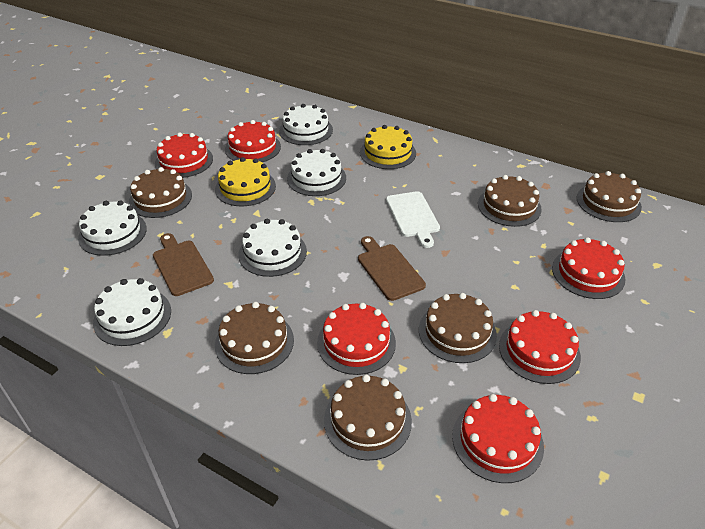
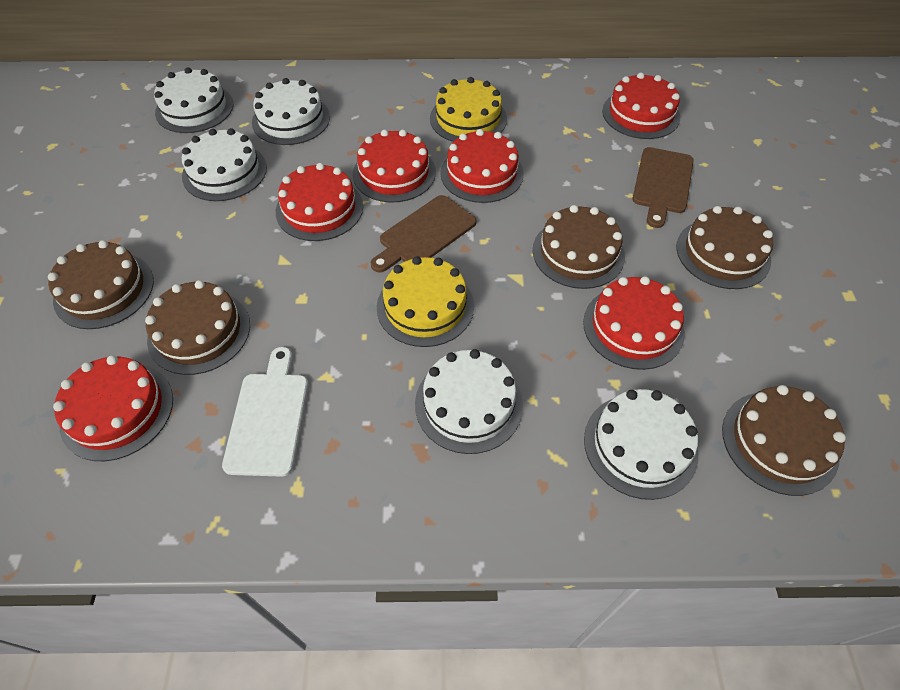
brown cake: 6 -> 5

